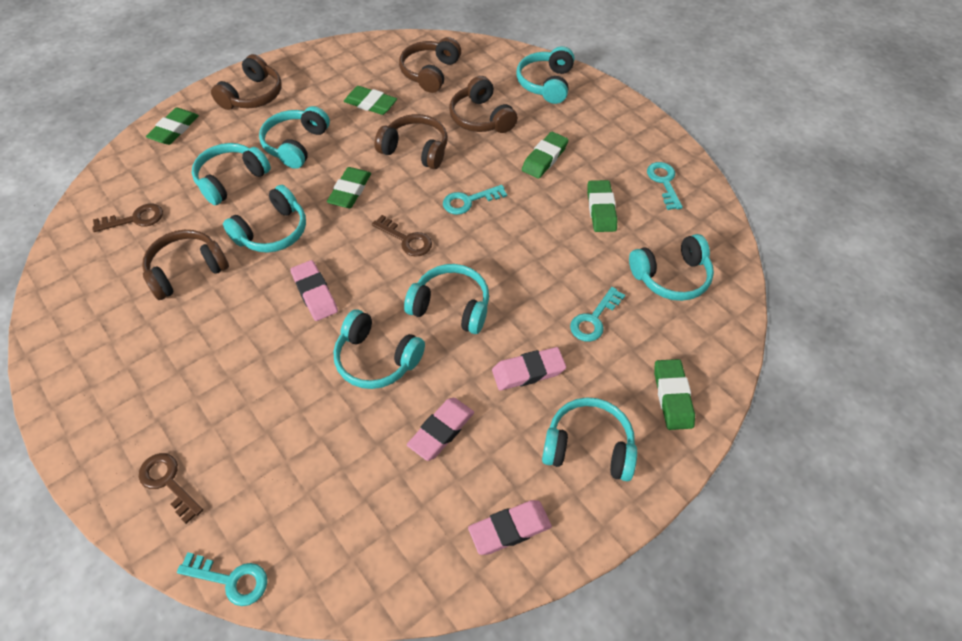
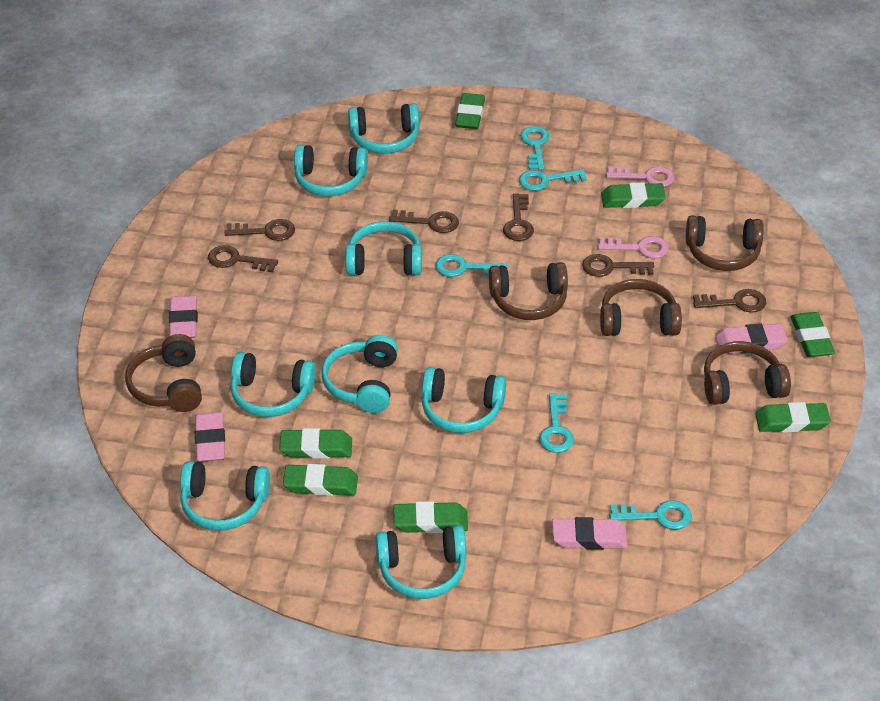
brown key: 3 -> 6
green eraser: 6 -> 7
pink key: 0 -> 2
turquoise key: 4 -> 5

